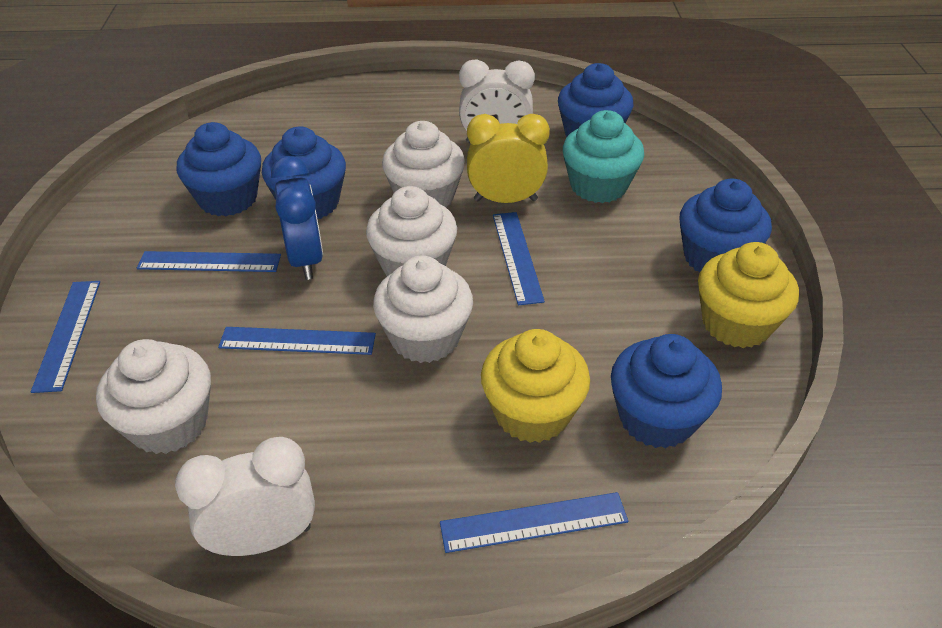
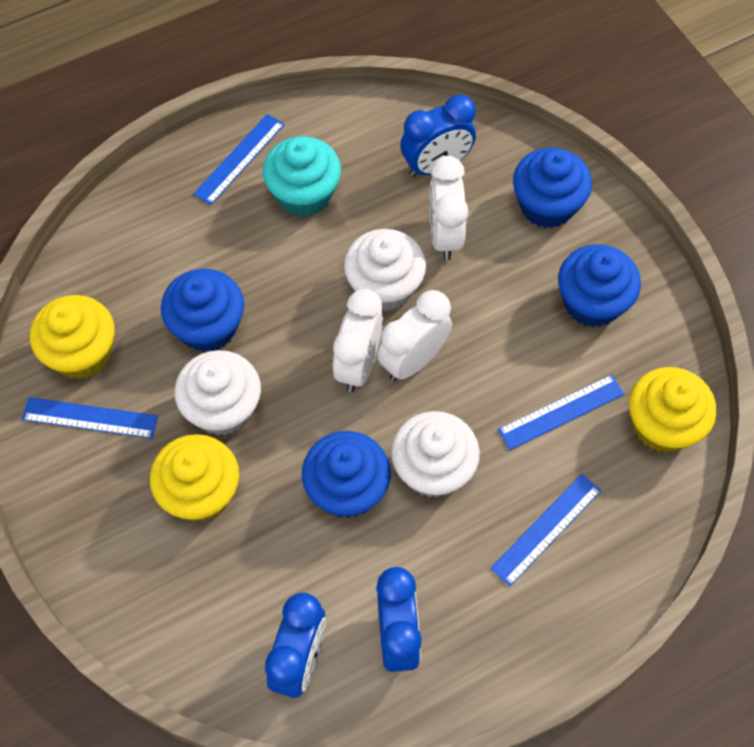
blue clock: 1 -> 3
blue cupcake: 5 -> 4
blue ruler: 5 -> 4
white clock: 2 -> 3
white cupcake: 4 -> 3
yellow clock: 1 -> 0
yellow cupcake: 2 -> 3

